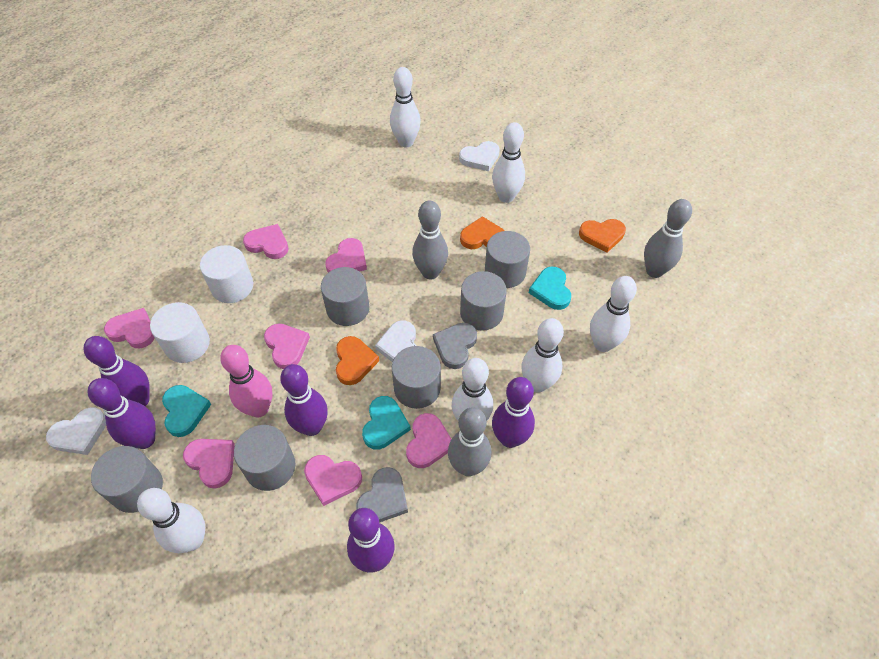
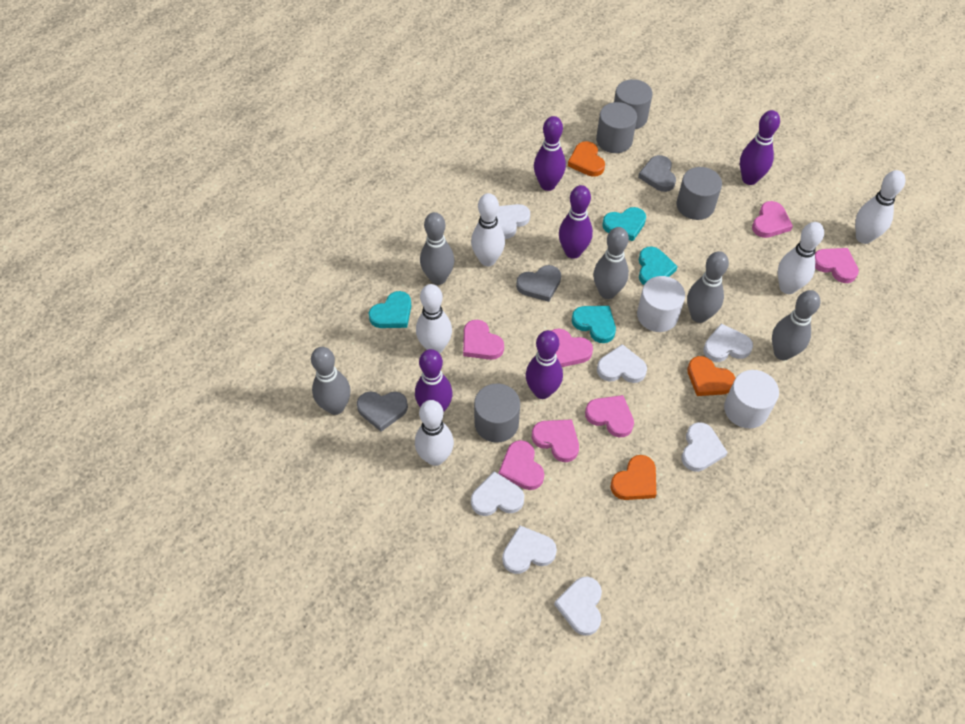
grey bowling pin: 3 -> 5
grey cylinder: 6 -> 4
grey heart: 2 -> 3
pink bowling pin: 1 -> 0
turquoise heart: 3 -> 4
white bowling pin: 6 -> 5
white heart: 3 -> 7

